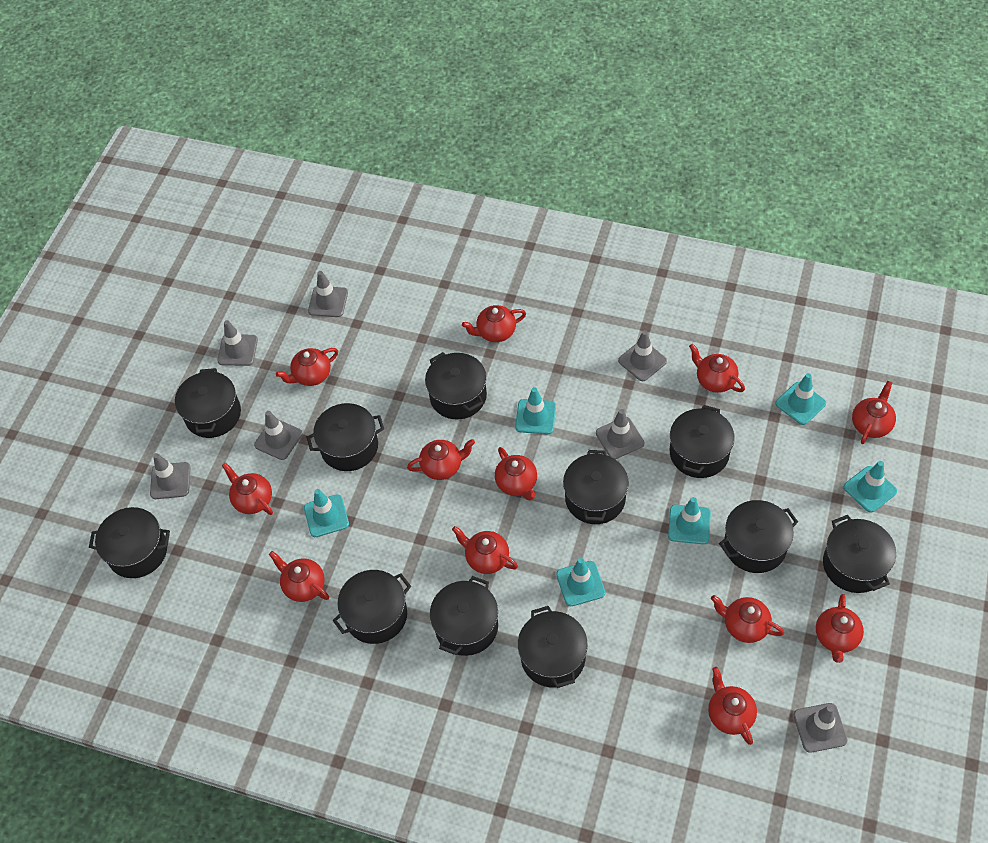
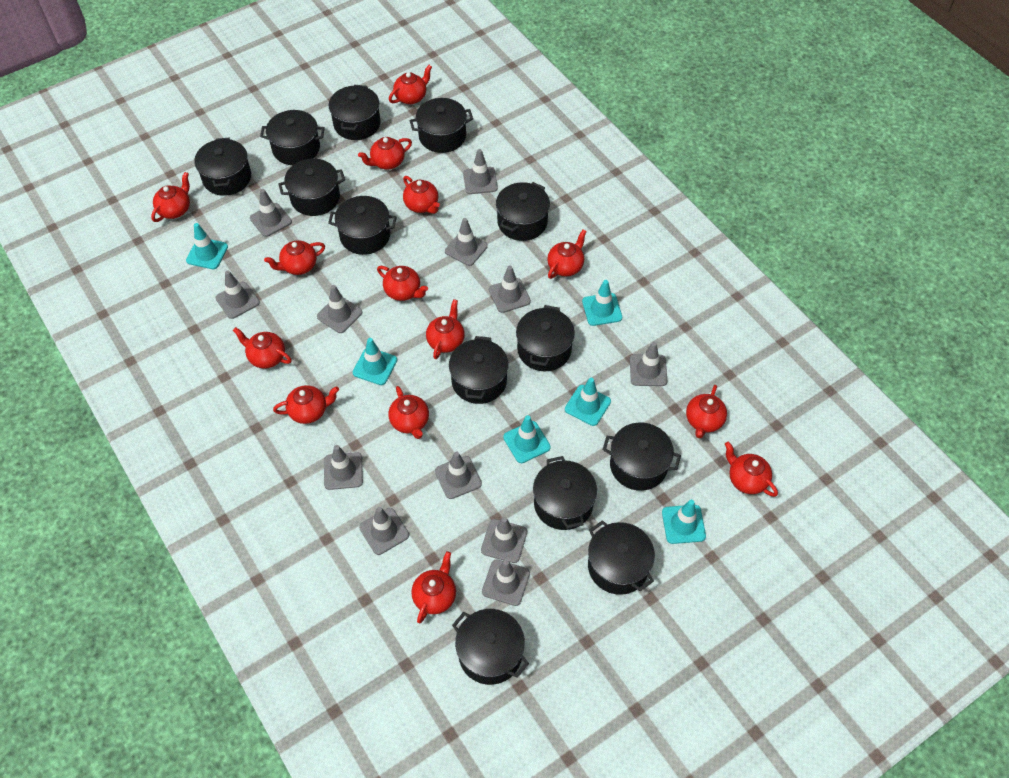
black pot: 11 -> 13
grey traffic cone: 7 -> 12
red teapot: 12 -> 14

